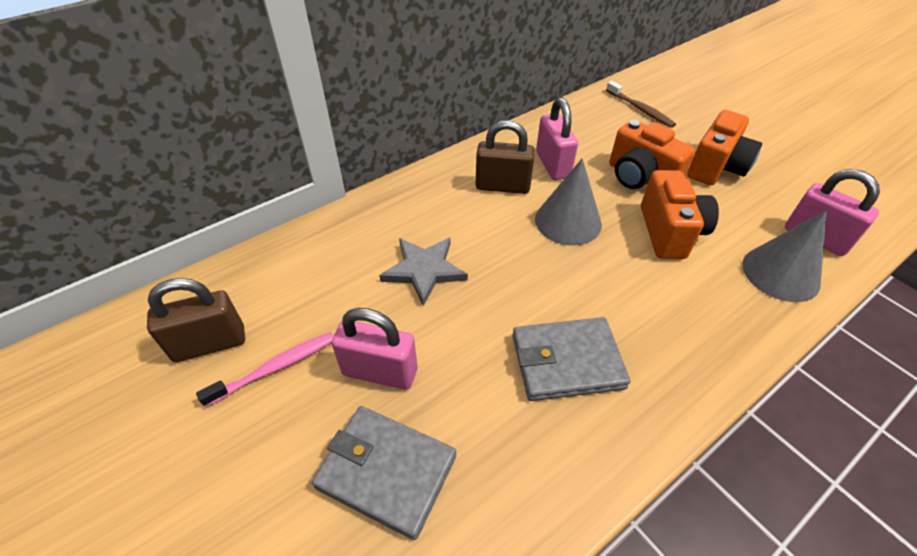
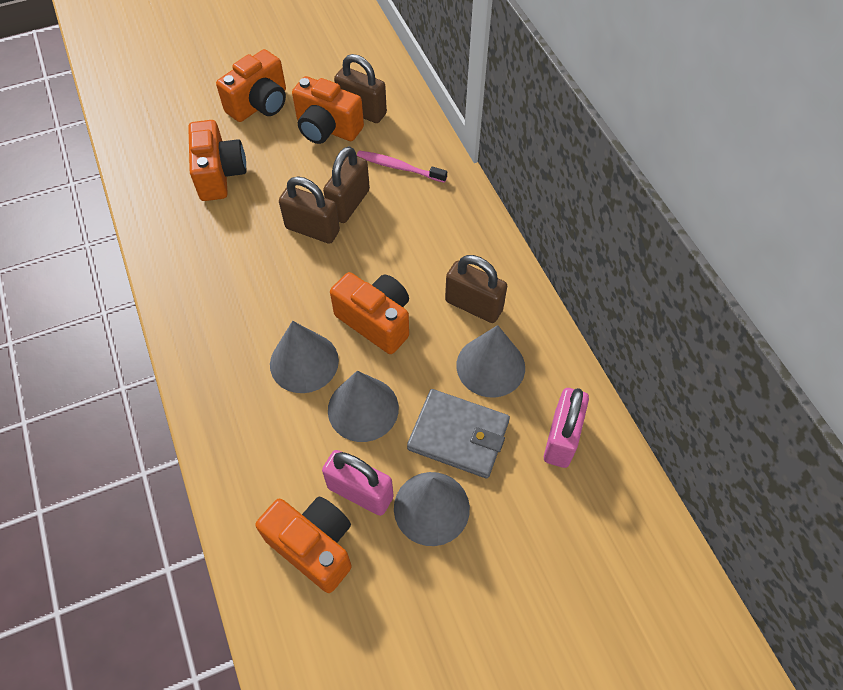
brown padlock: 2 -> 4
brown toothbrush: 1 -> 0
grey cone: 2 -> 4
grey star: 1 -> 0
grey wallet: 2 -> 1
orange camera: 3 -> 5
pink padlock: 3 -> 2

